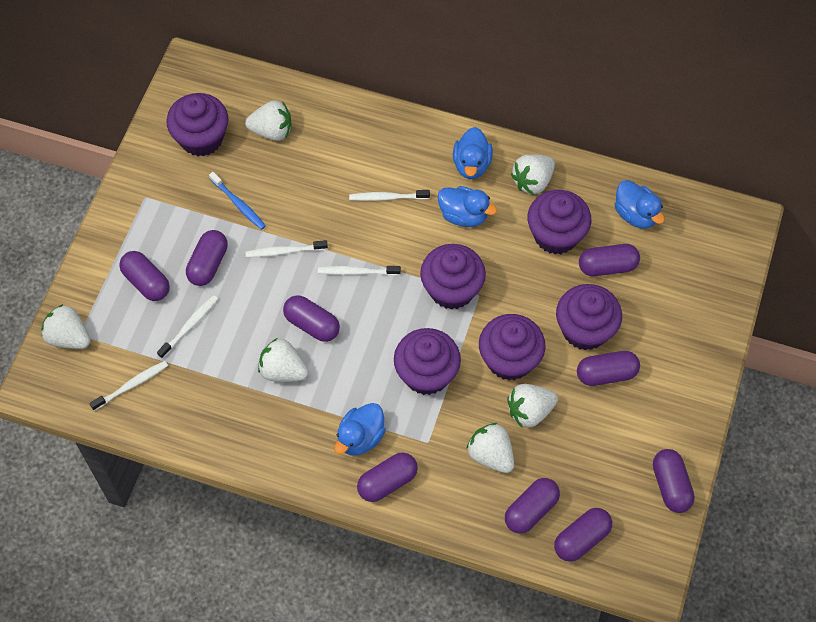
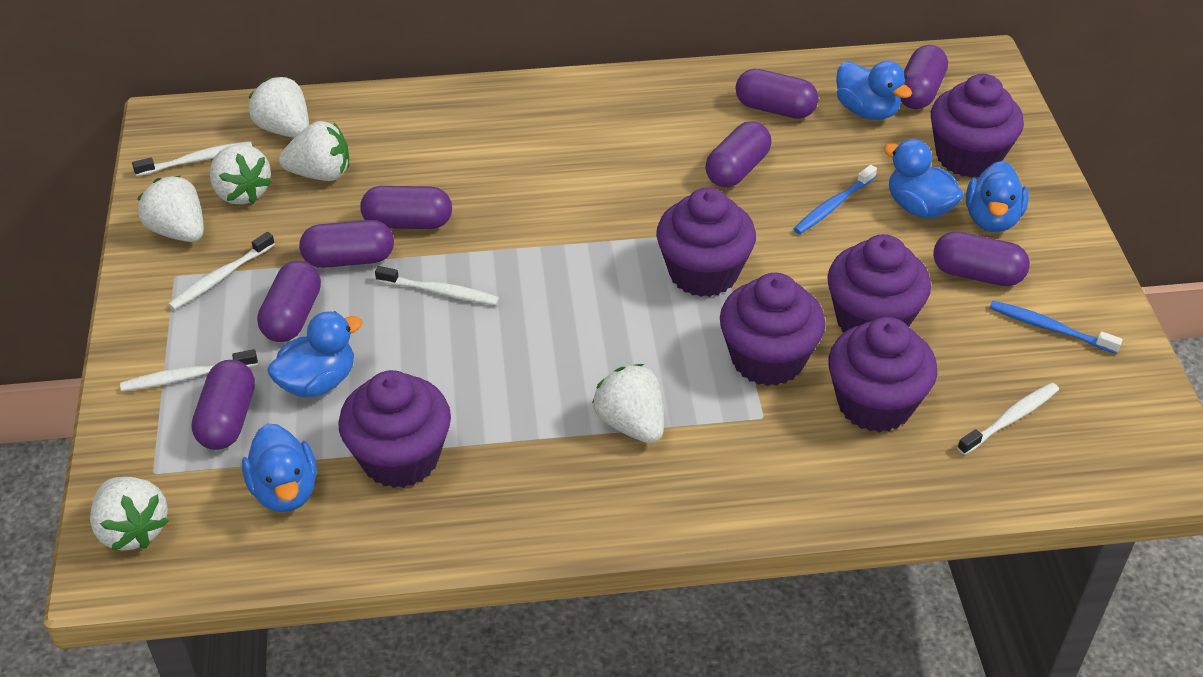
blue duck: 4 -> 5
blue toothbrush: 1 -> 2
purple capsule: 9 -> 8

